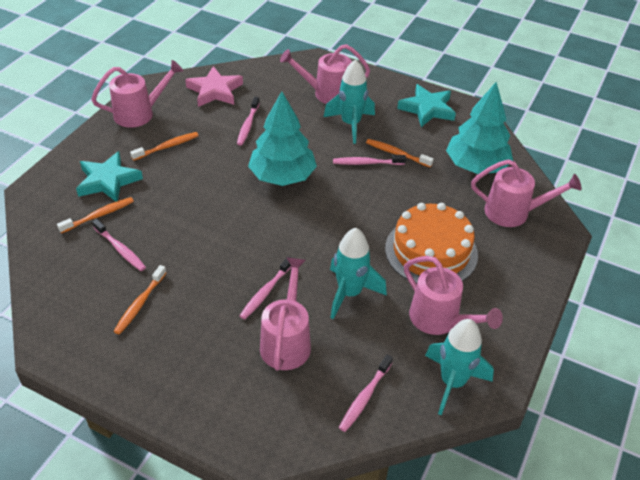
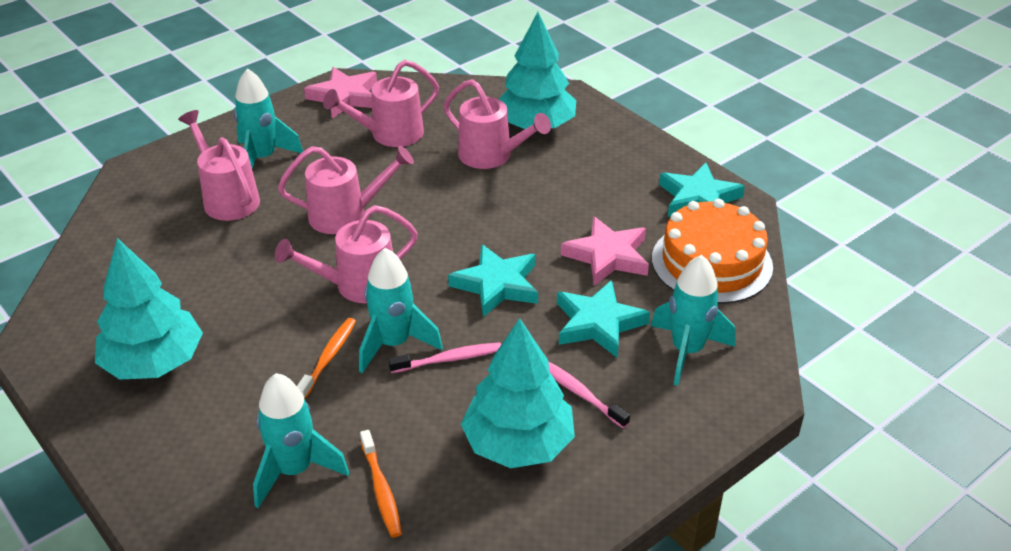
orange toothbrush: 4 -> 2
pink star: 1 -> 2
pink toothbrush: 5 -> 2
turquoise rocket: 3 -> 4
turquoise star: 2 -> 3
turquoise tree: 2 -> 3

